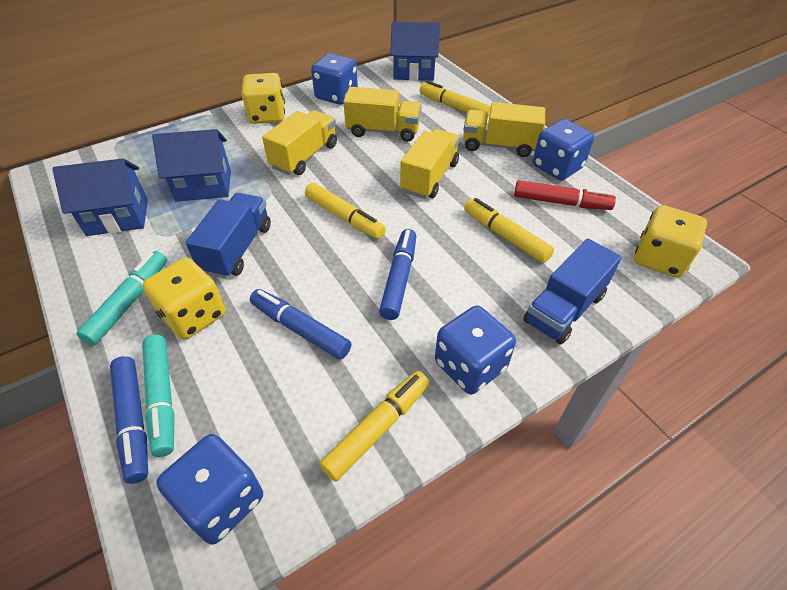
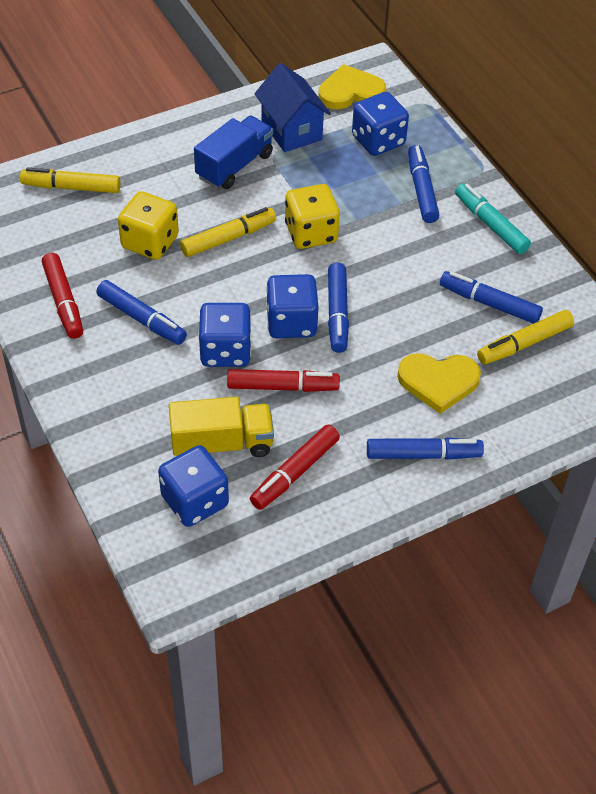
blue house: 3 -> 1
blue marker: 3 -> 5
blue truck: 2 -> 1
red marker: 1 -> 3
turquoise marker: 2 -> 1
yellow dice: 3 -> 2
yellow heart: 0 -> 2
yellow marker: 4 -> 3
yellow truck: 4 -> 1

